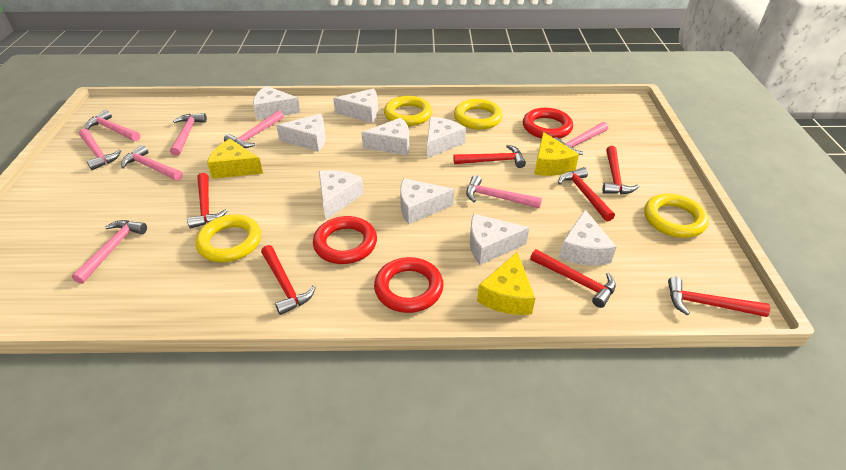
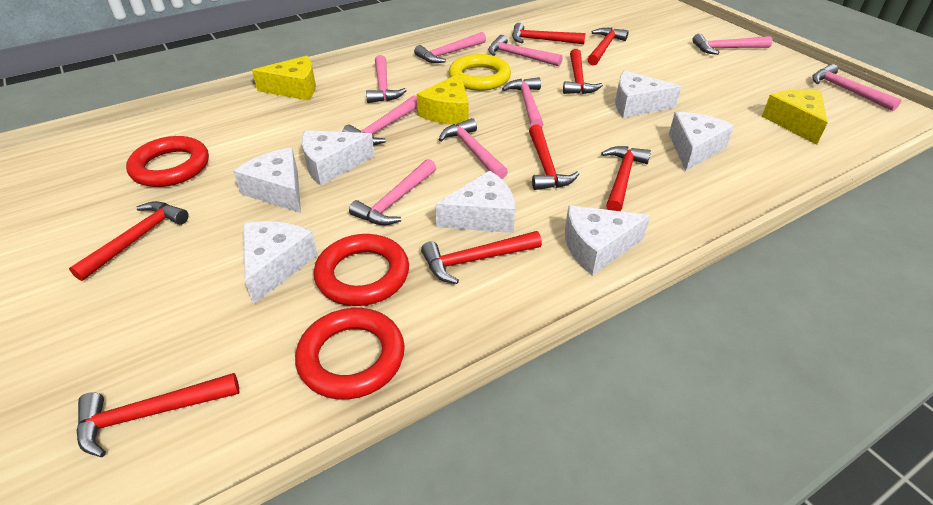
pink hammer: 8 -> 9
red hammer: 7 -> 8
white cheese: 9 -> 7
yellow ring: 4 -> 1

